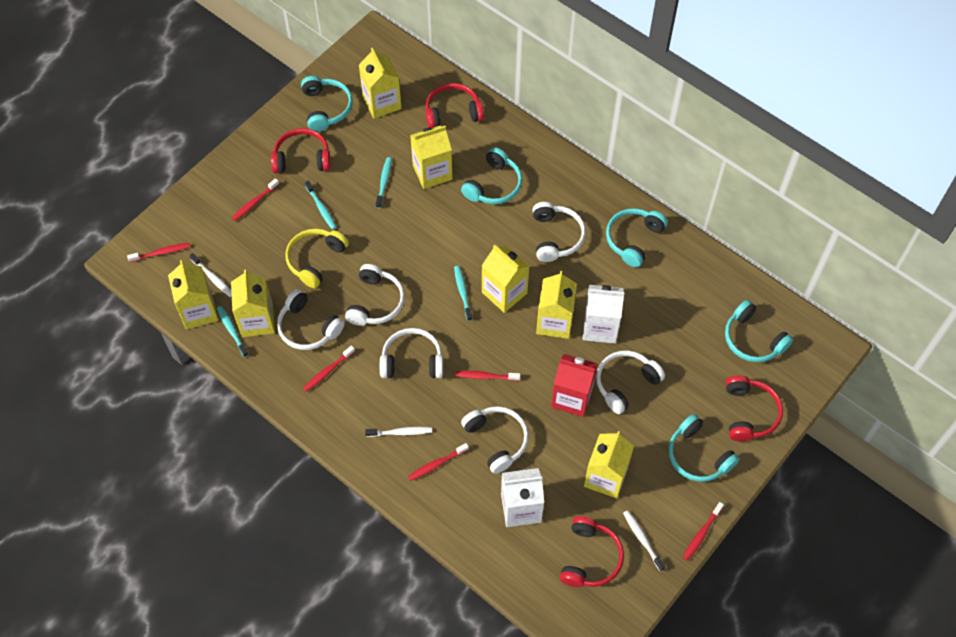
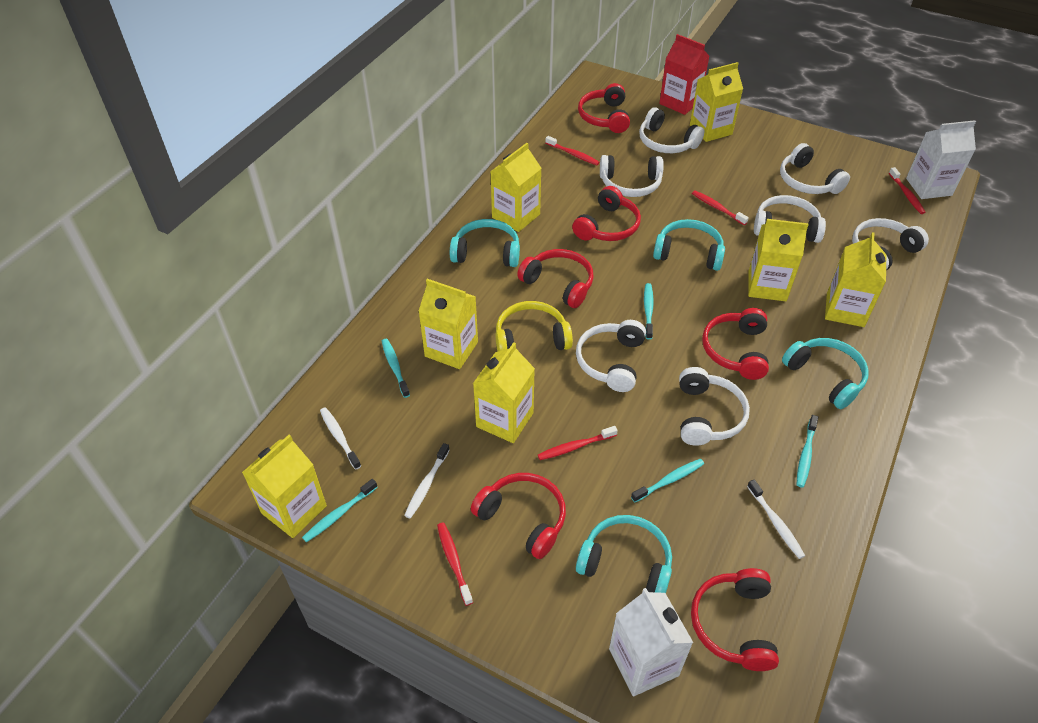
red headphones: 4 -> 6
red toothbrush: 6 -> 5
turquoise headphones: 5 -> 4
turquoise toothbrush: 4 -> 5
white headphones: 6 -> 7

